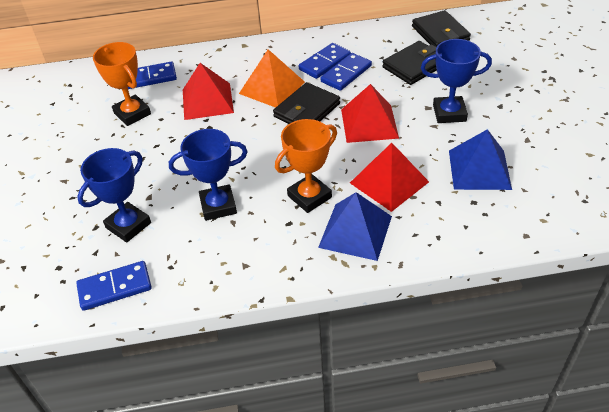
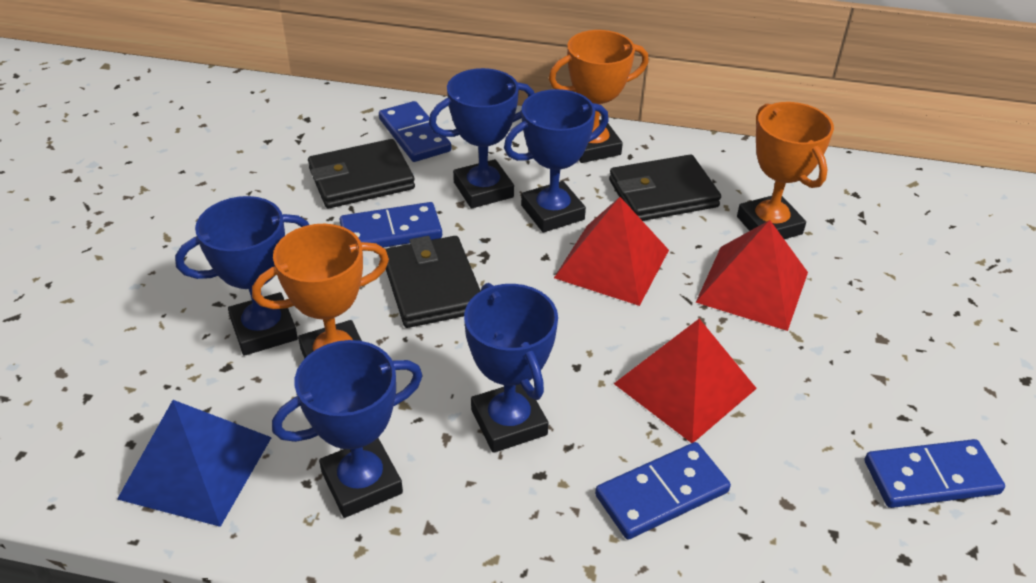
blue pyramid: 2 -> 1
blue trophy: 3 -> 5
orange pyramid: 1 -> 0
orange trophy: 2 -> 3

